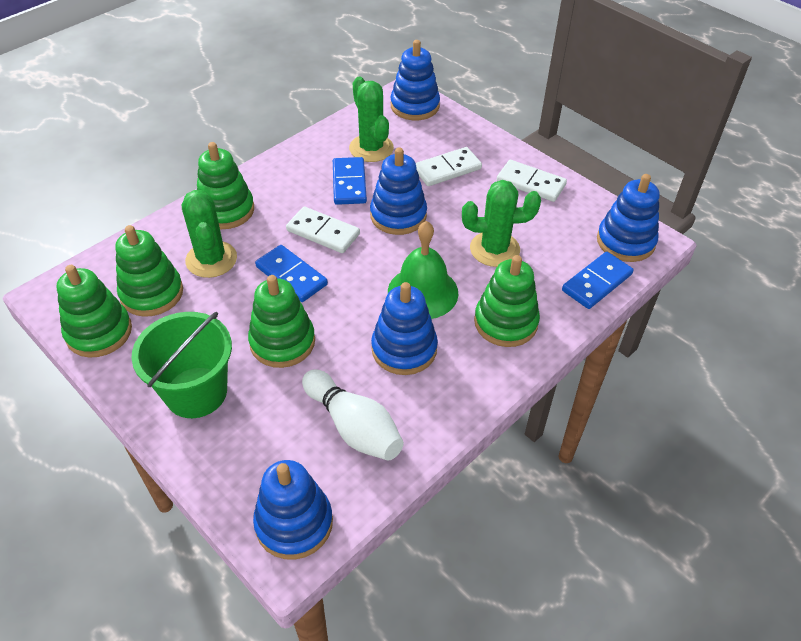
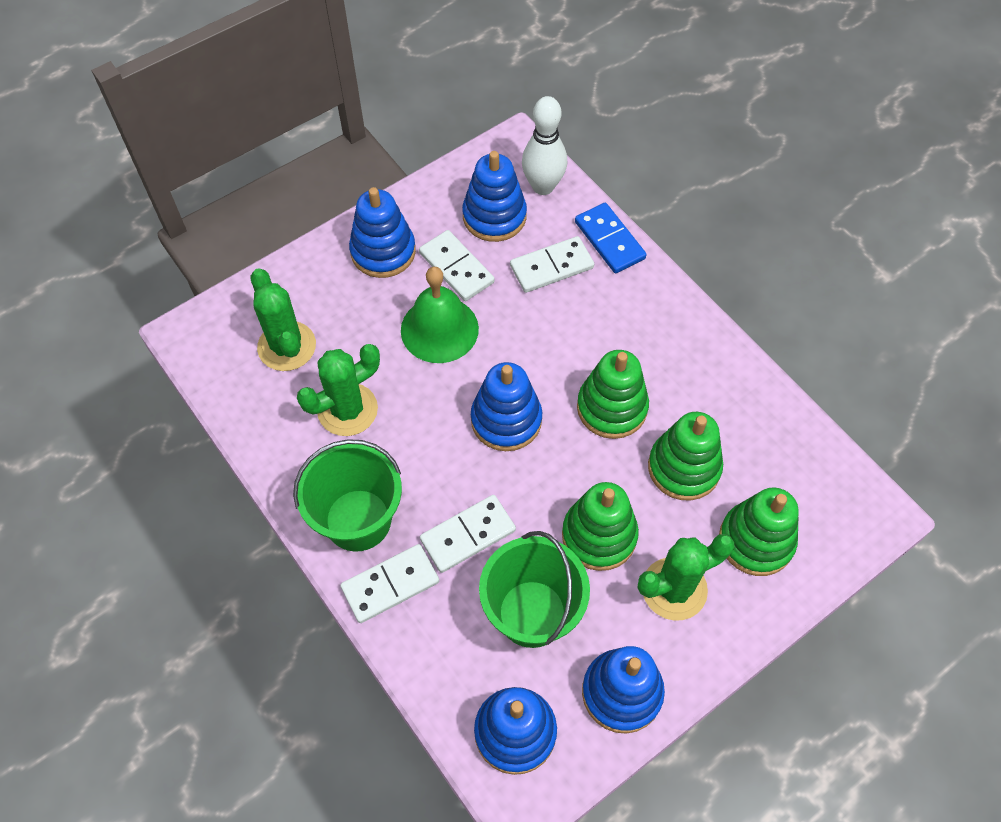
blue domino: 3 -> 1
green bucket: 1 -> 2
green stacking toy: 5 -> 4
white domino: 3 -> 4

